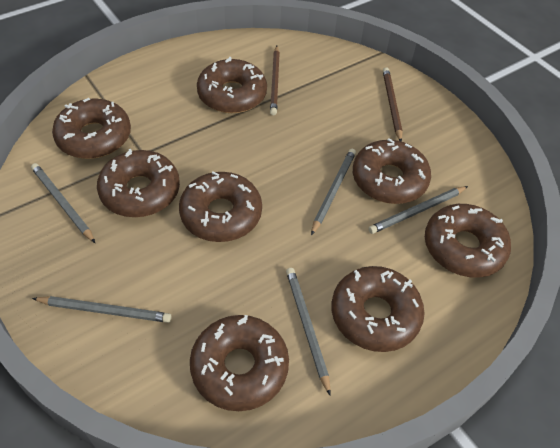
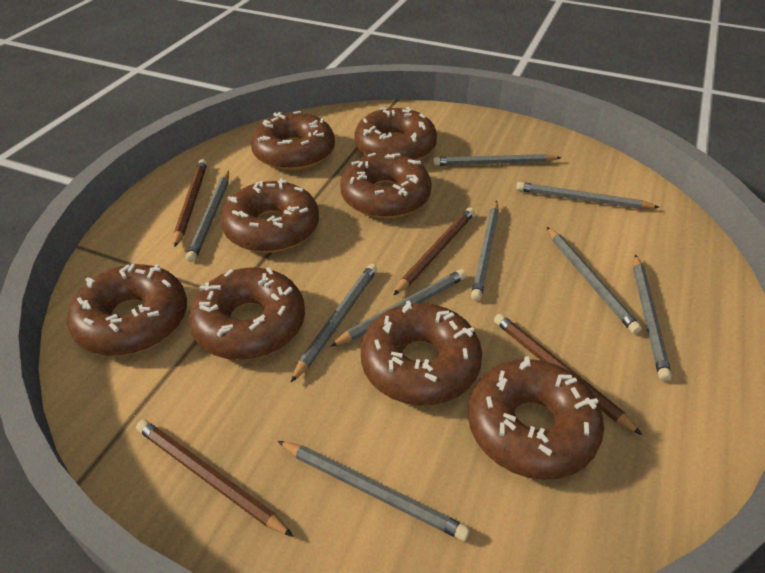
brown pencil: 2 -> 4
grey pencil: 5 -> 9

